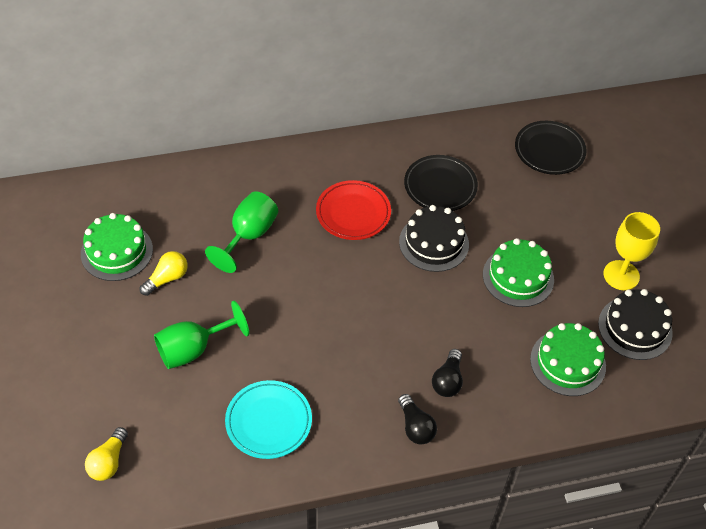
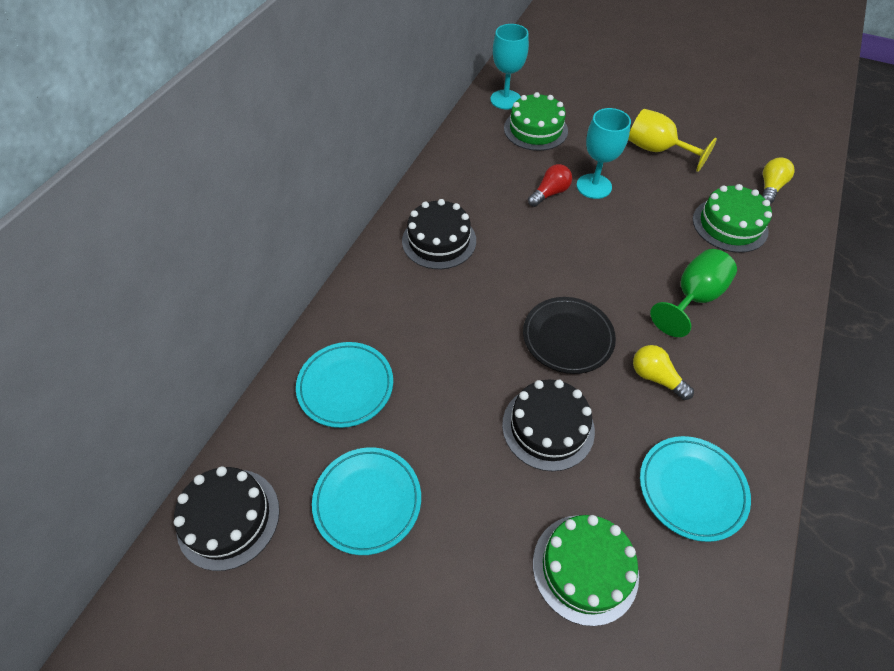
black cake: 2 -> 3
black light bulb: 2 -> 0
black plate: 2 -> 1
green goblet: 2 -> 1
red light bulb: 0 -> 1
red plate: 1 -> 0
turquoise goblet: 0 -> 2
turquoise plate: 1 -> 3

